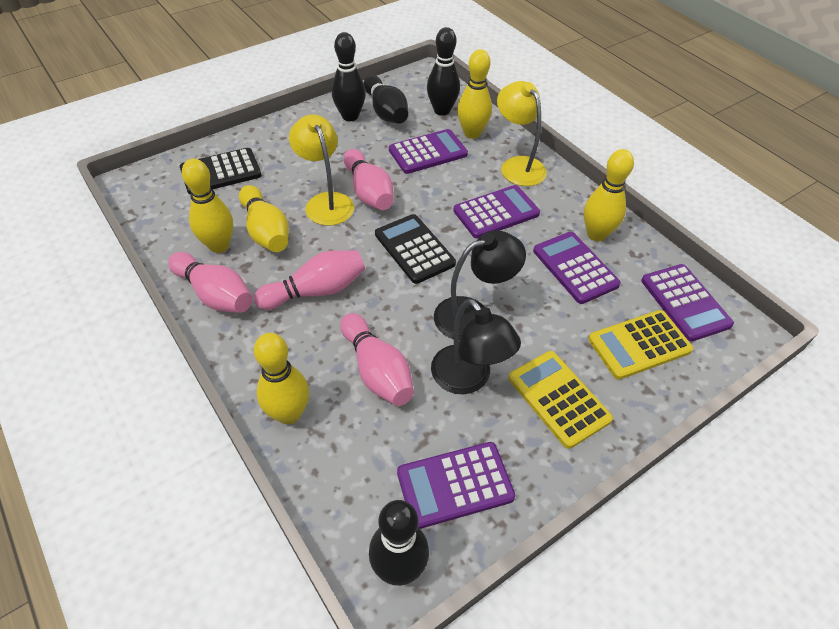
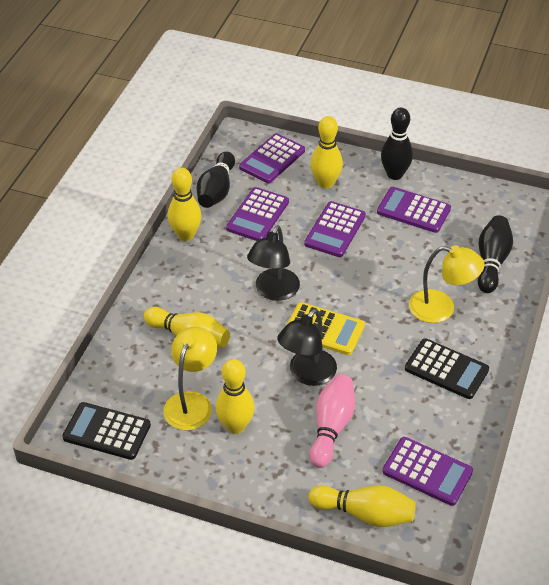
black bowling pin: 4 -> 3
pink bowling pin: 4 -> 1
yellow calculator: 2 -> 1

